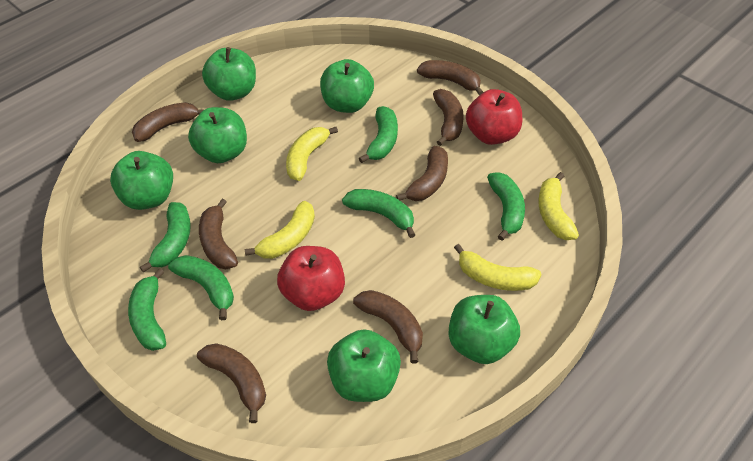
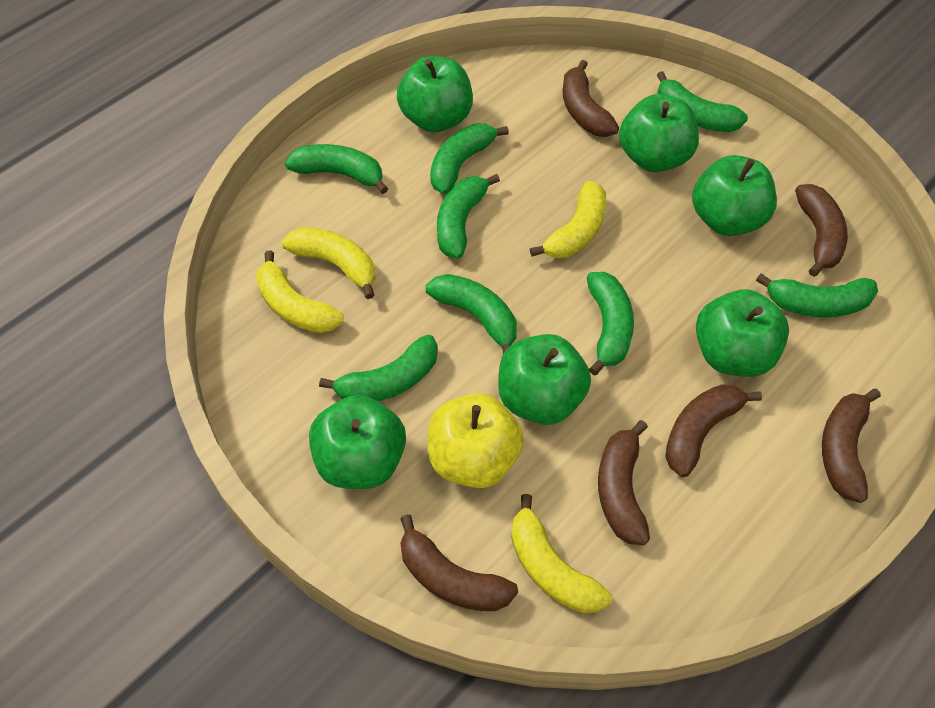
brown banana: 7 -> 6
green banana: 6 -> 8
red apple: 2 -> 0
yellow apple: 0 -> 1

